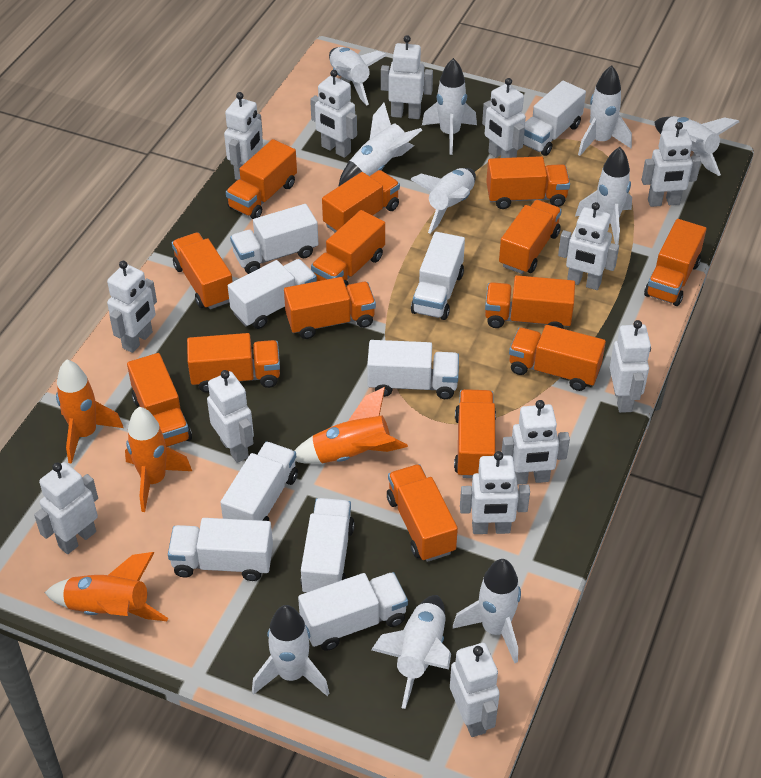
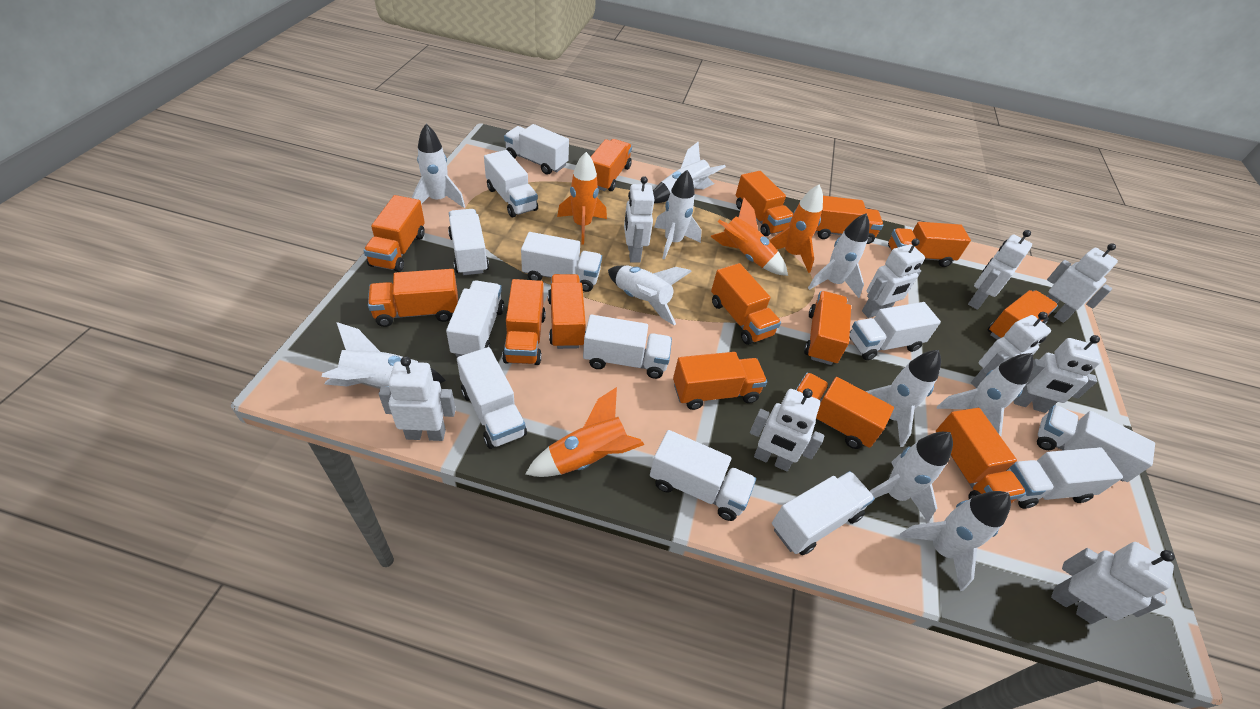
white robot: 13 -> 9
white truck: 9 -> 12

